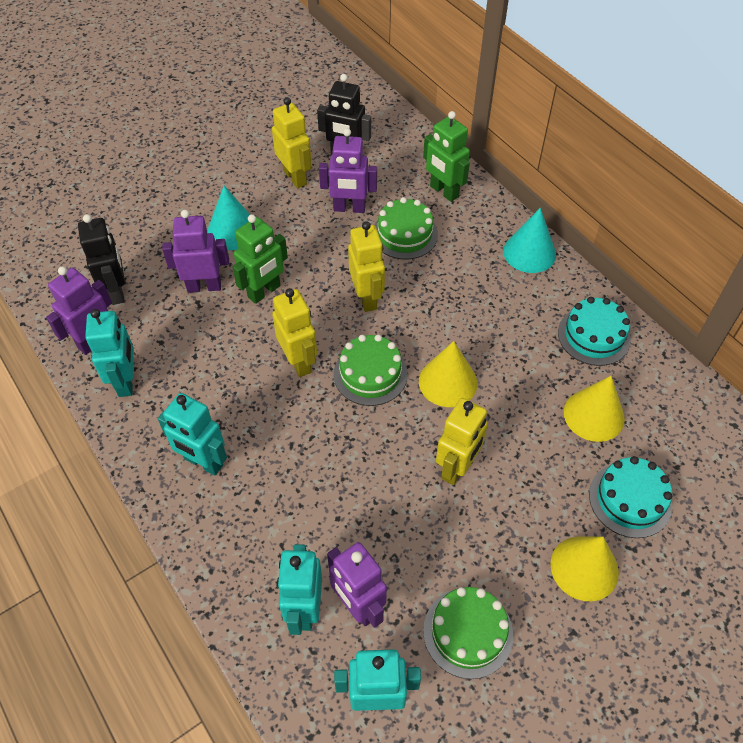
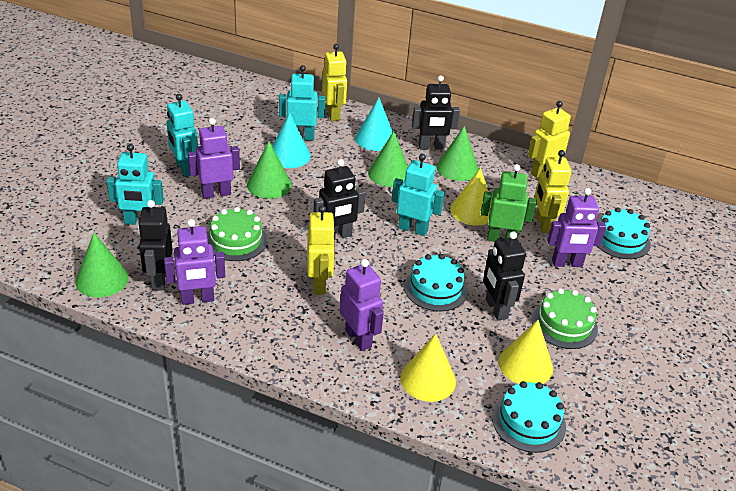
black robot: 2 -> 4
green cake: 3 -> 2
green cone: 0 -> 4
green robot: 2 -> 1
turquoise cake: 2 -> 3

